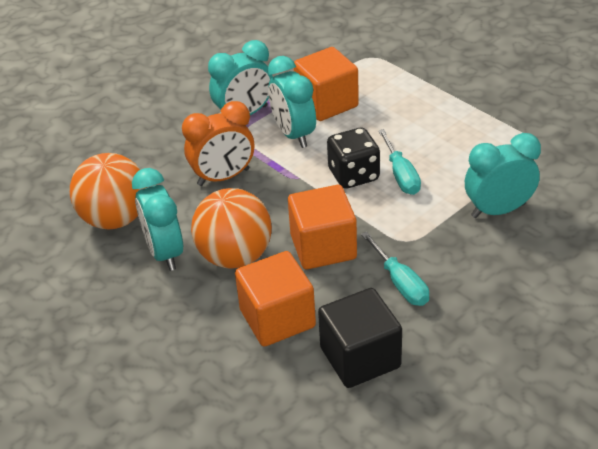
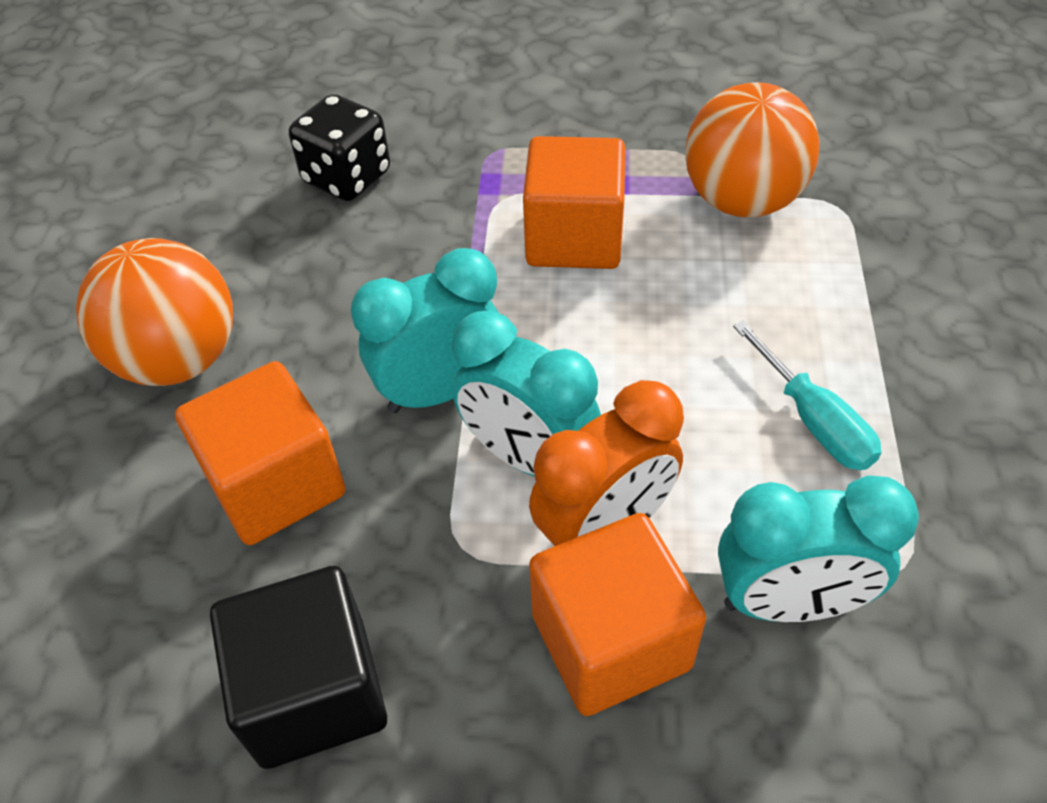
turquoise clock: 4 -> 3
turquoise screwdriver: 2 -> 1

